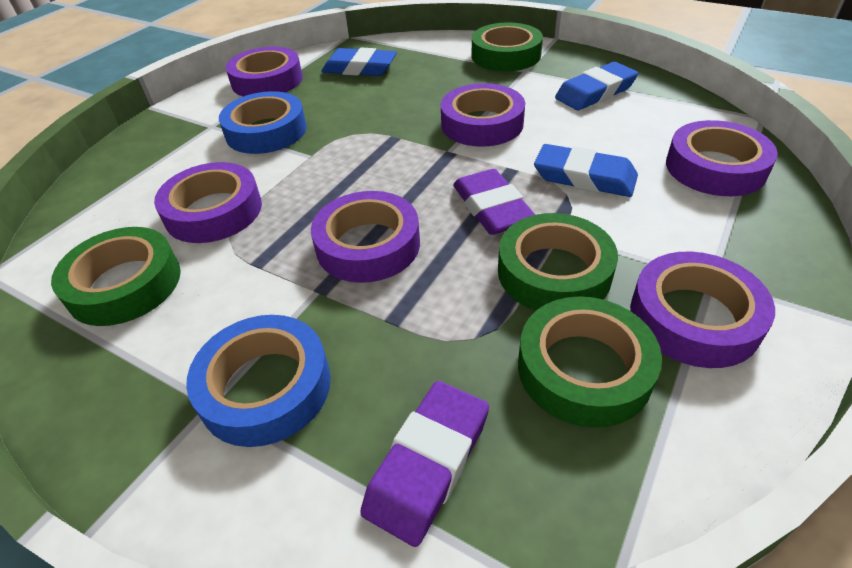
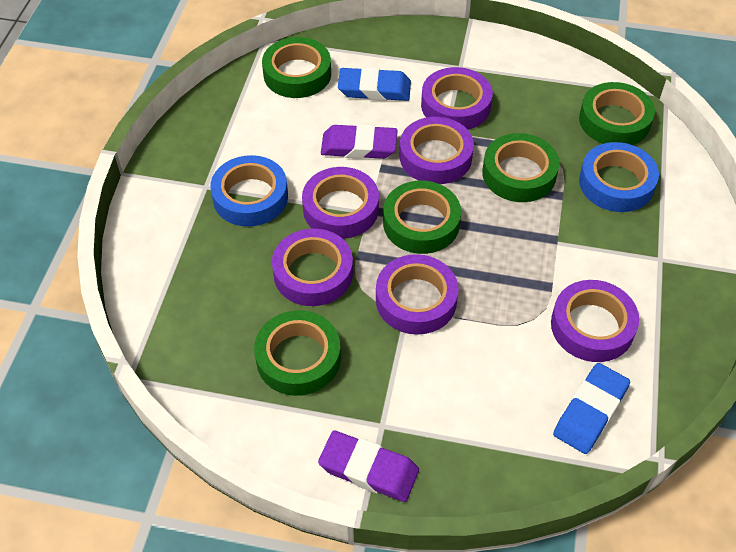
blue eraser: 3 -> 2
green tape: 4 -> 5

